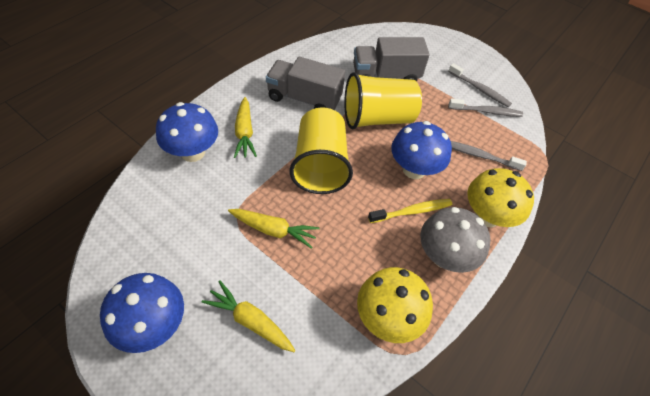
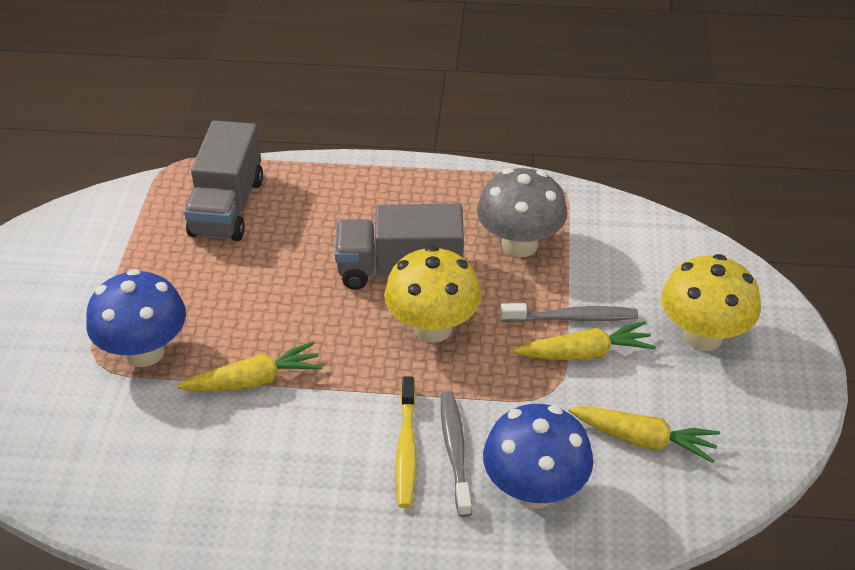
blue mushroom: 3 -> 2
grey toothbrush: 3 -> 2
yellow cup: 2 -> 0

